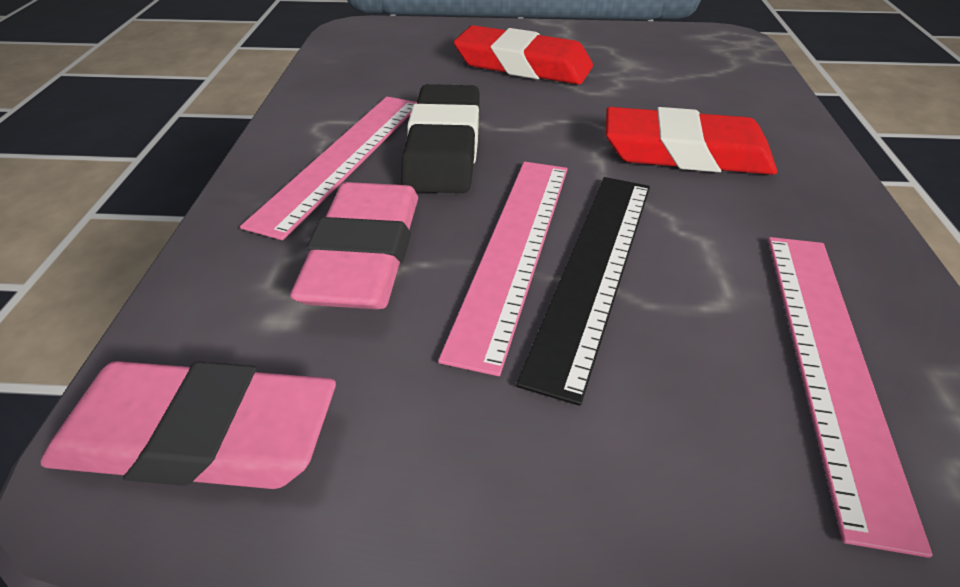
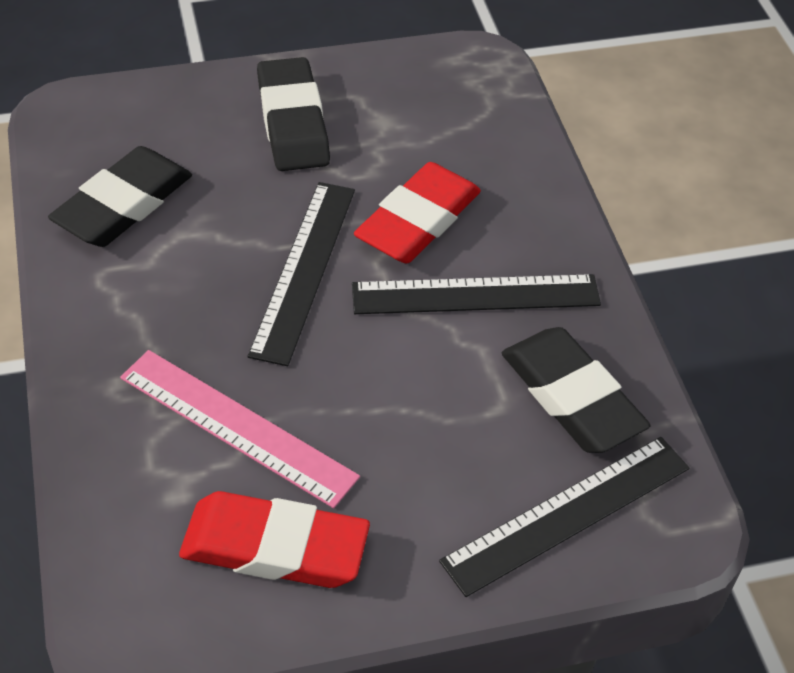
black eraser: 1 -> 3
black ruler: 1 -> 3
pink eraser: 2 -> 0
pink ruler: 3 -> 1

